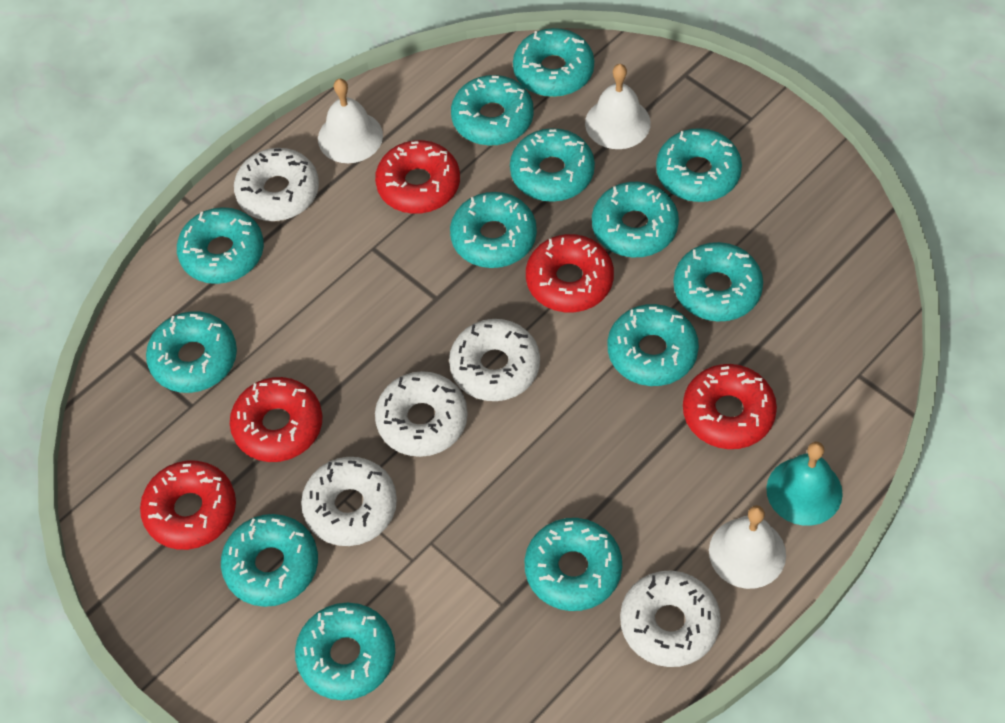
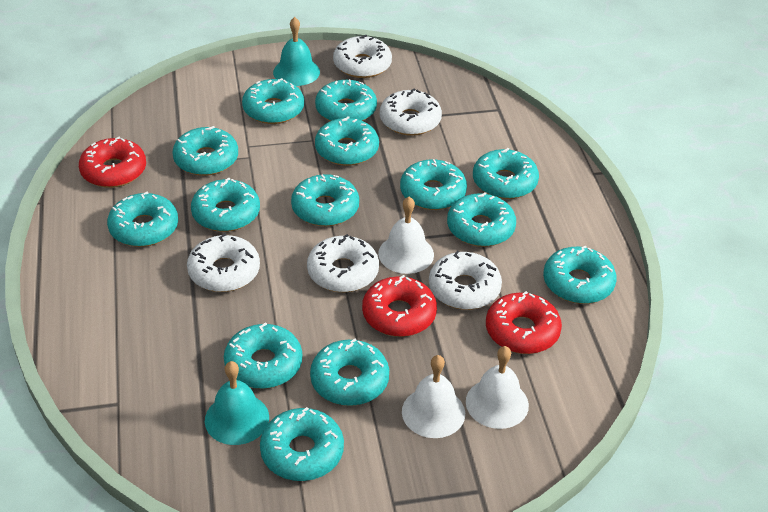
red donut: 5 -> 3
turquoise bell: 1 -> 2
turquoise donut: 13 -> 14

